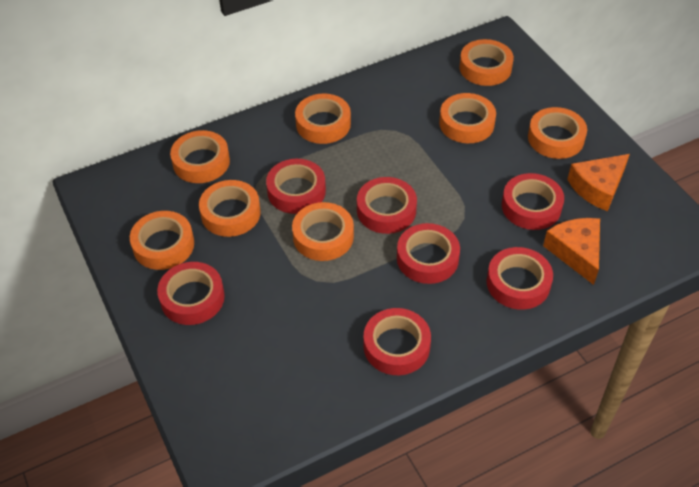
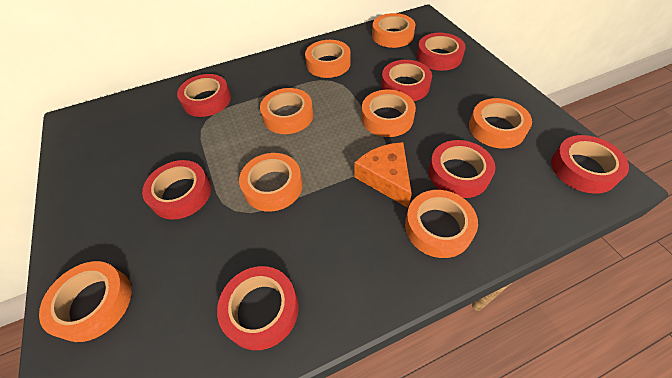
orange cheese: 2 -> 1

